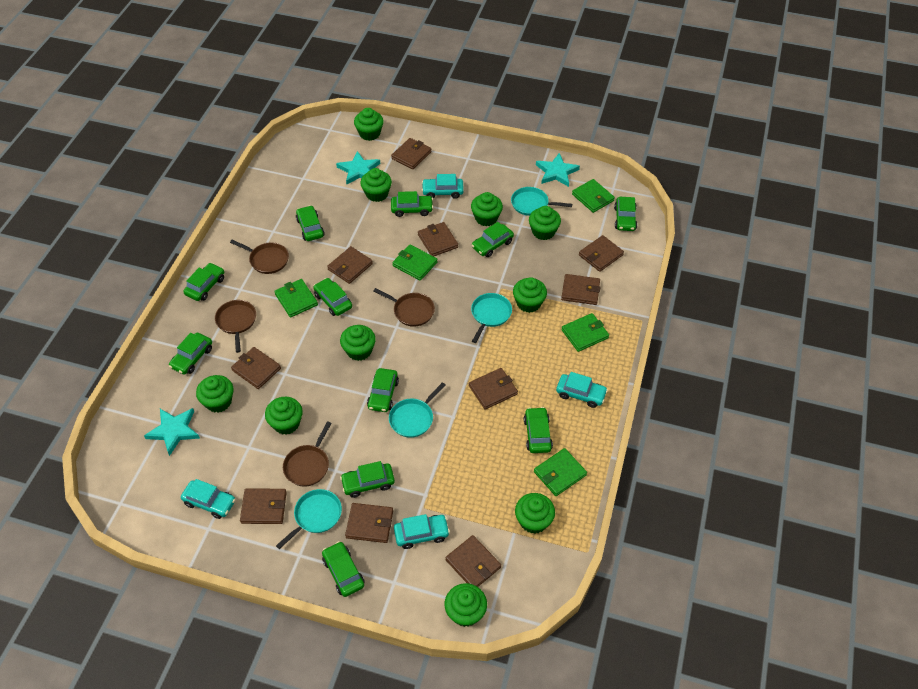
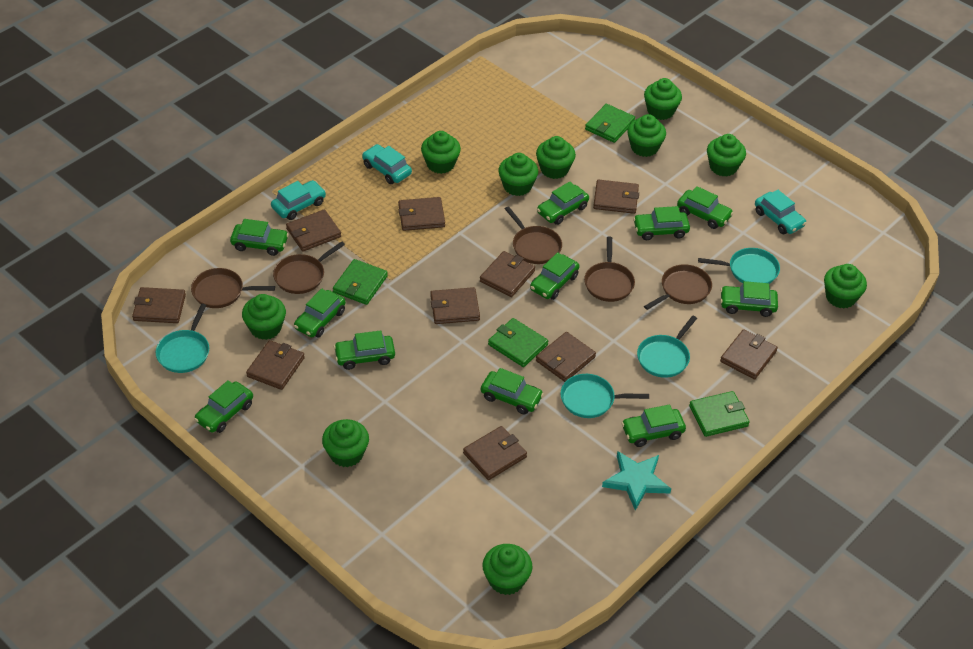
brown pan: 4 -> 5
green wallet: 5 -> 4
turquoise car: 4 -> 3
turquoise star: 3 -> 1

